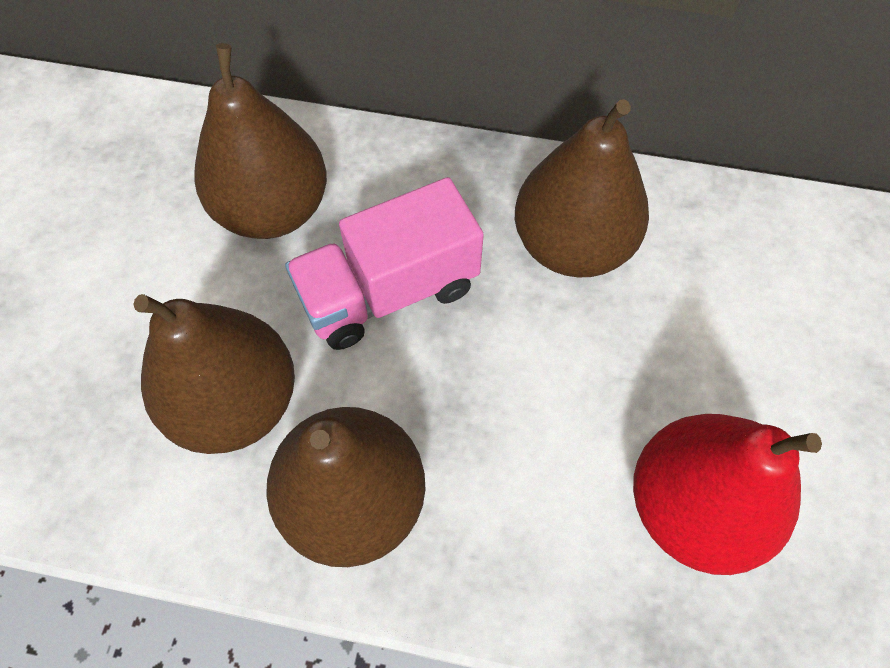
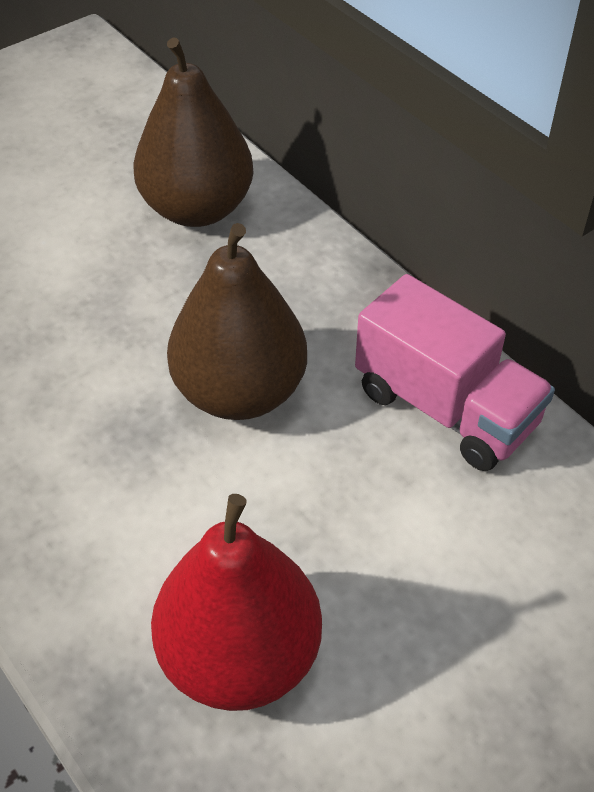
brown pear: 4 -> 2

